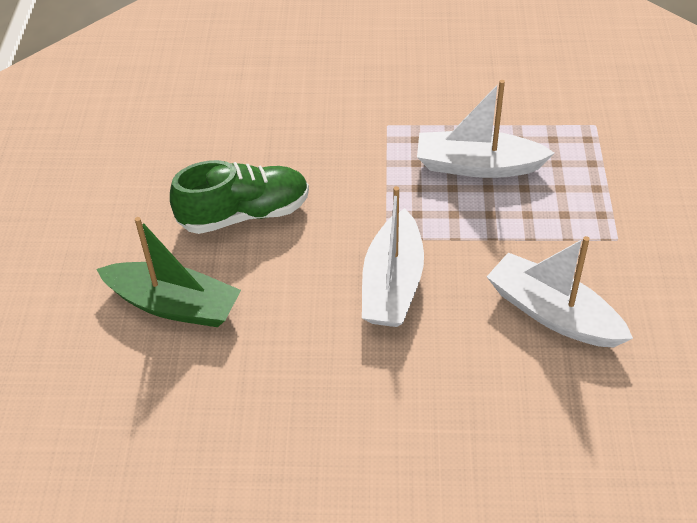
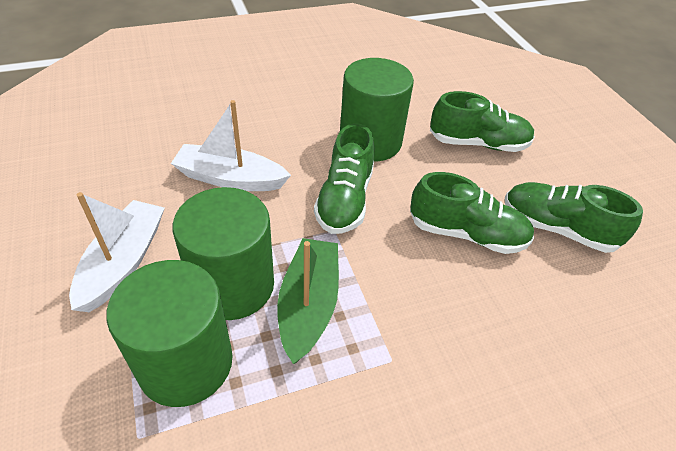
green cylinder: 0 -> 3
green shoe: 1 -> 4
white boat: 3 -> 2

